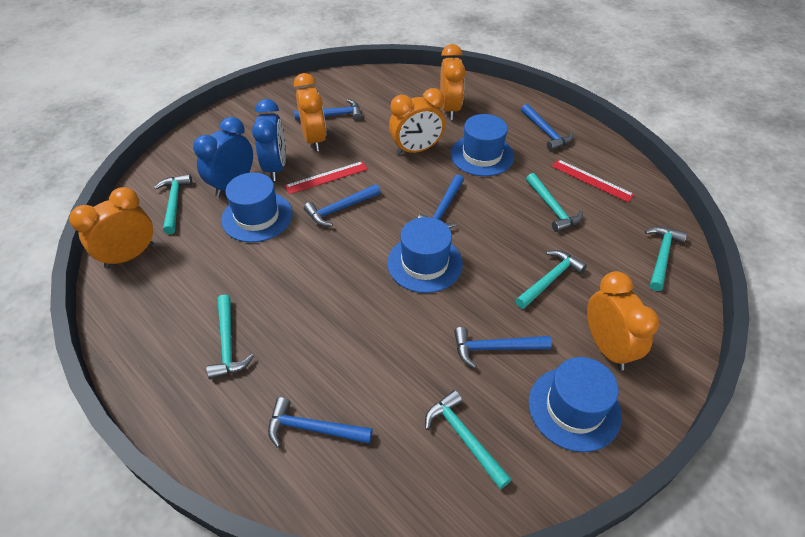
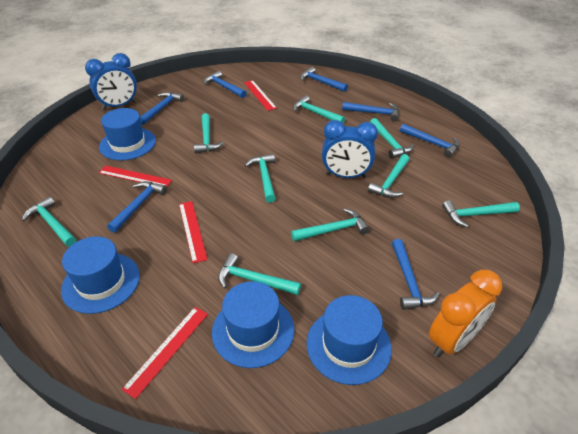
blue hammer: 6 -> 7
orange clock: 5 -> 1
red ruler: 2 -> 4
turquoise hammer: 6 -> 9

